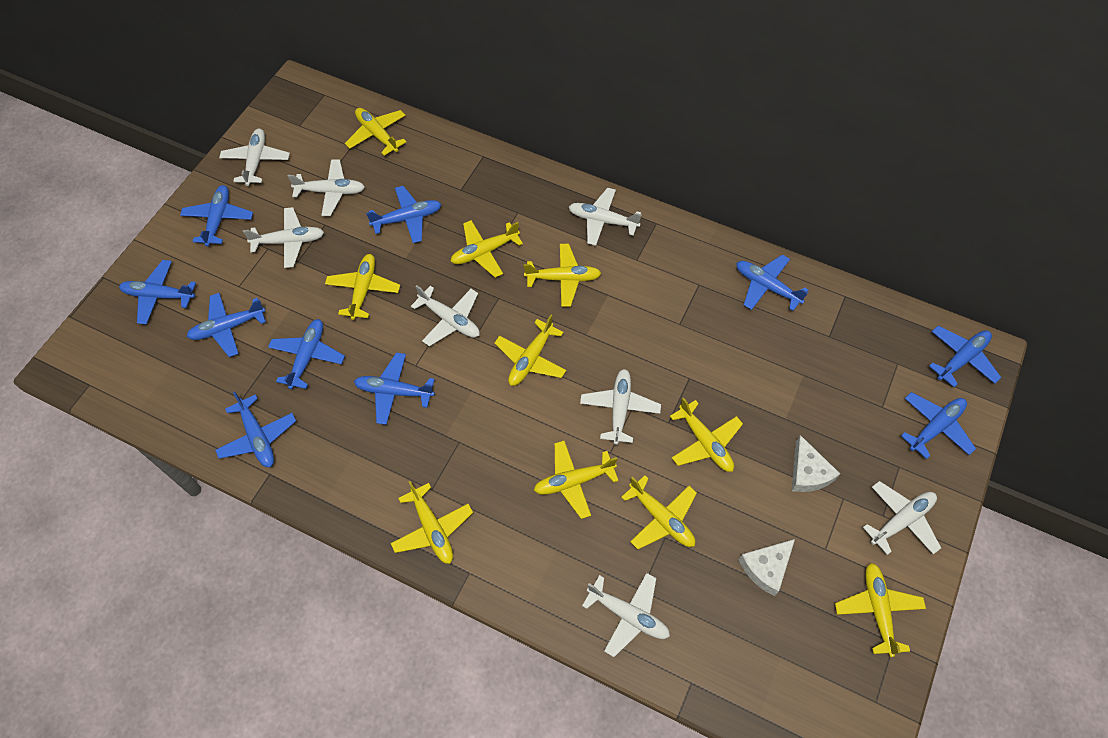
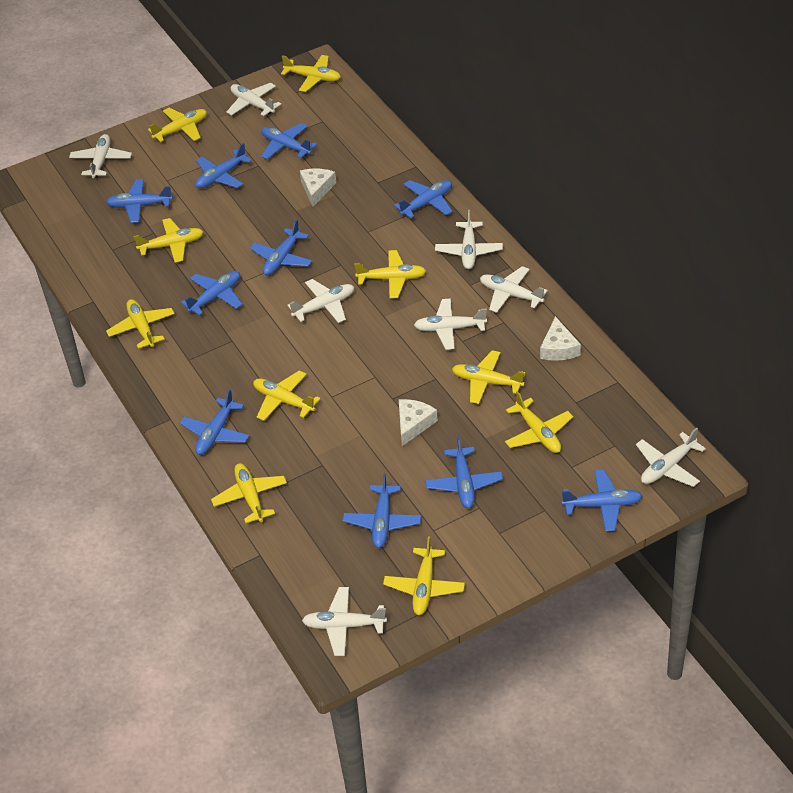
white cheese: 2 -> 3

